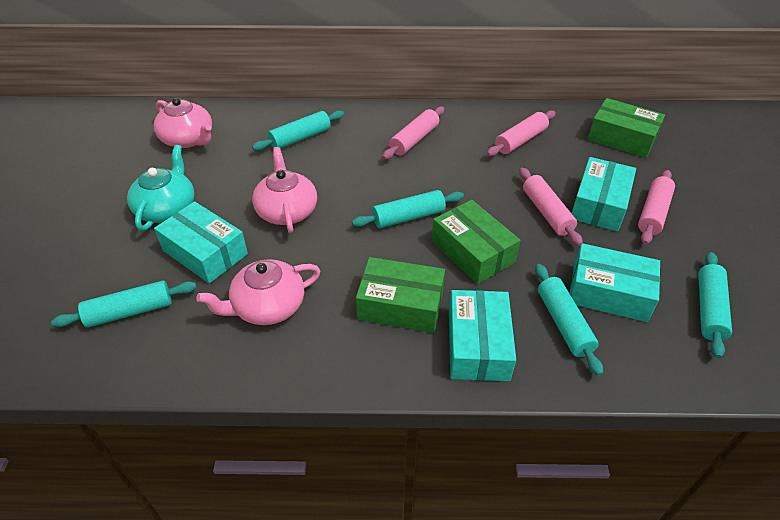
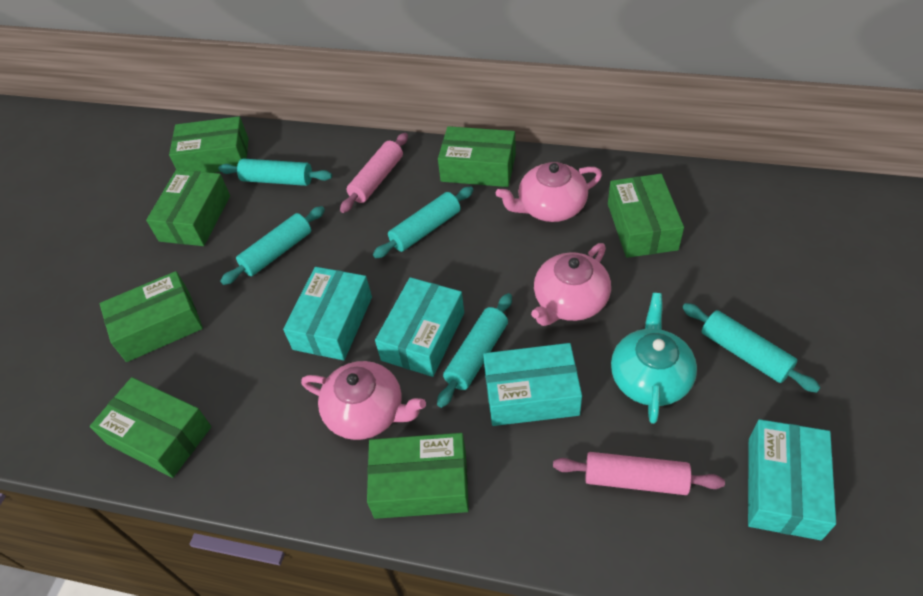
green box: 3 -> 7
pink rolling pin: 4 -> 2

